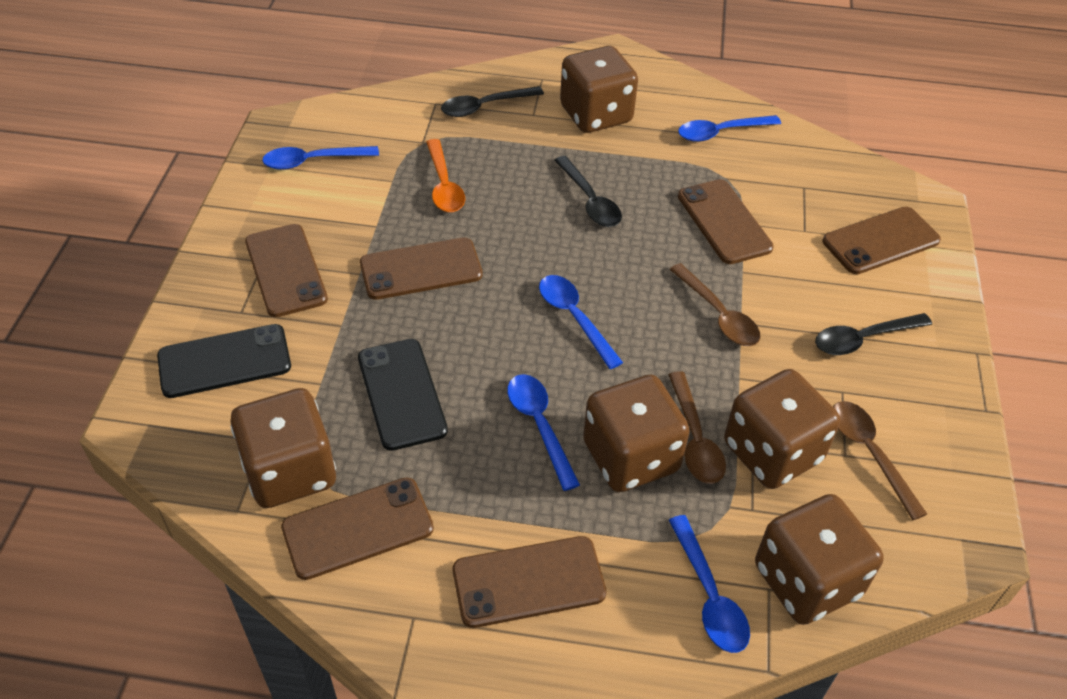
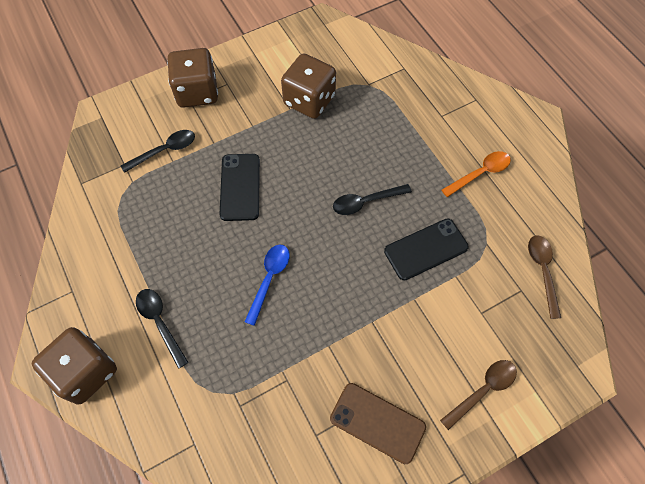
blue spoon: 5 -> 1
brown dice: 5 -> 3
brown phone: 6 -> 1
brown spoon: 3 -> 2

